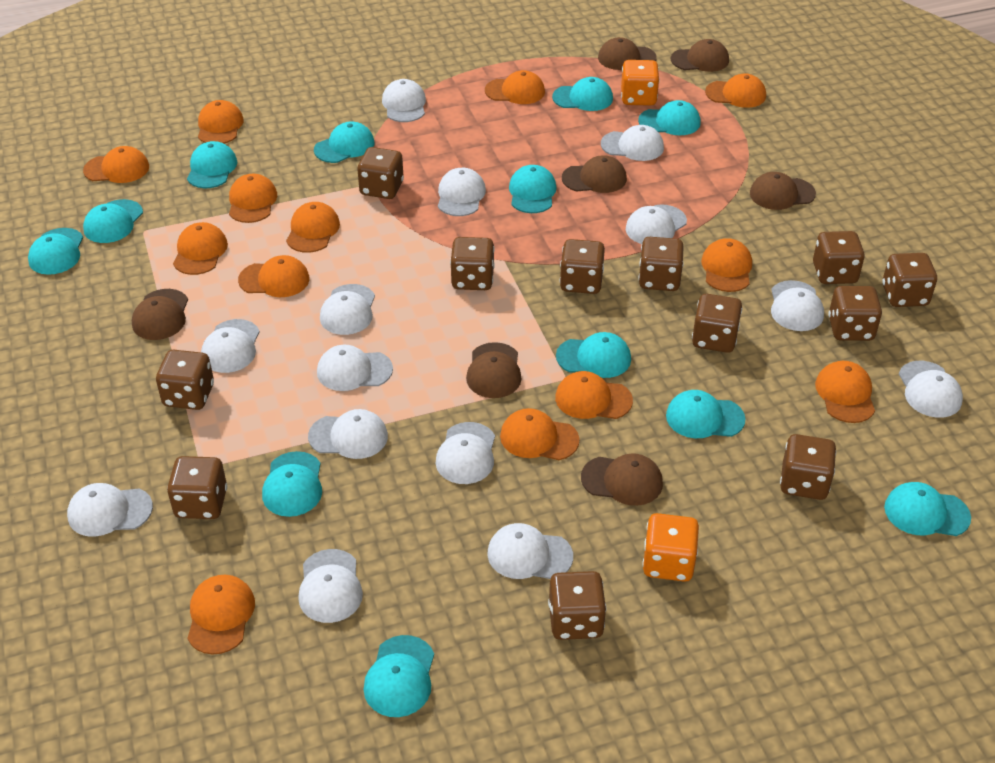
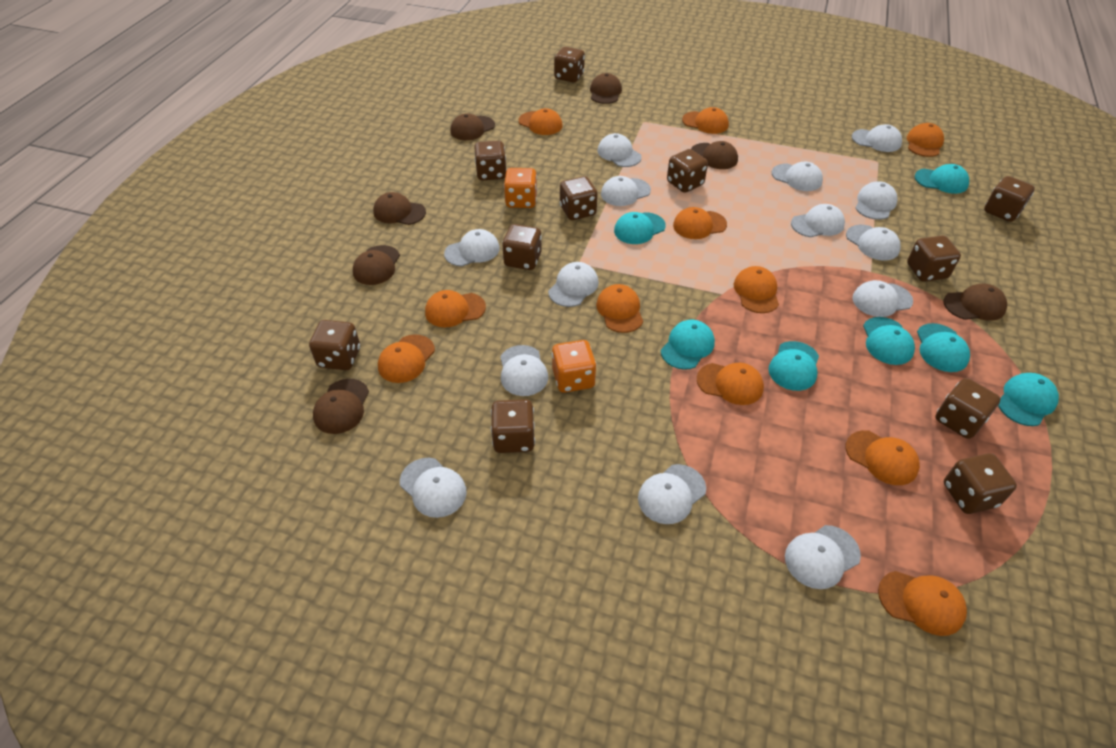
brown dice: 12 -> 11
orange cap: 13 -> 11
turquoise cap: 12 -> 7

